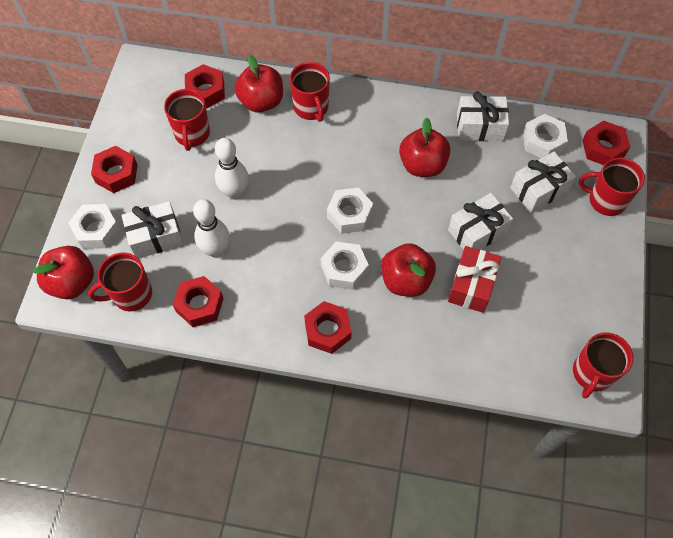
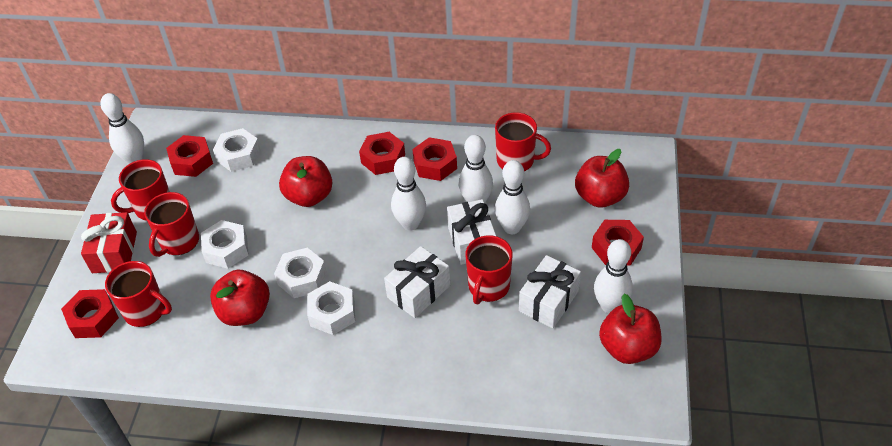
white bowling pin: 2 -> 5
white gift: 4 -> 3

